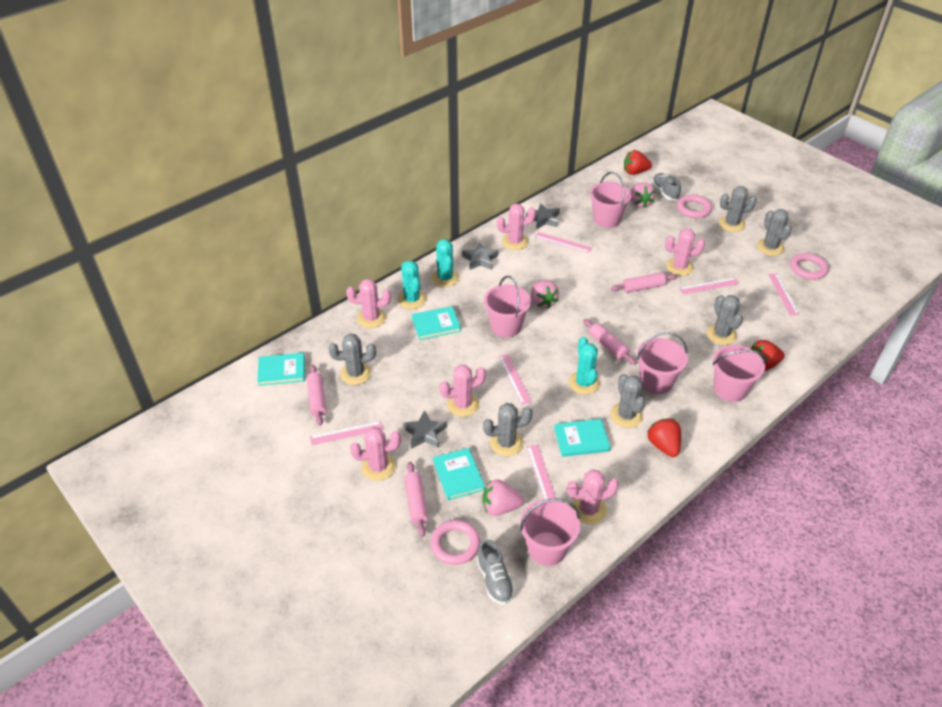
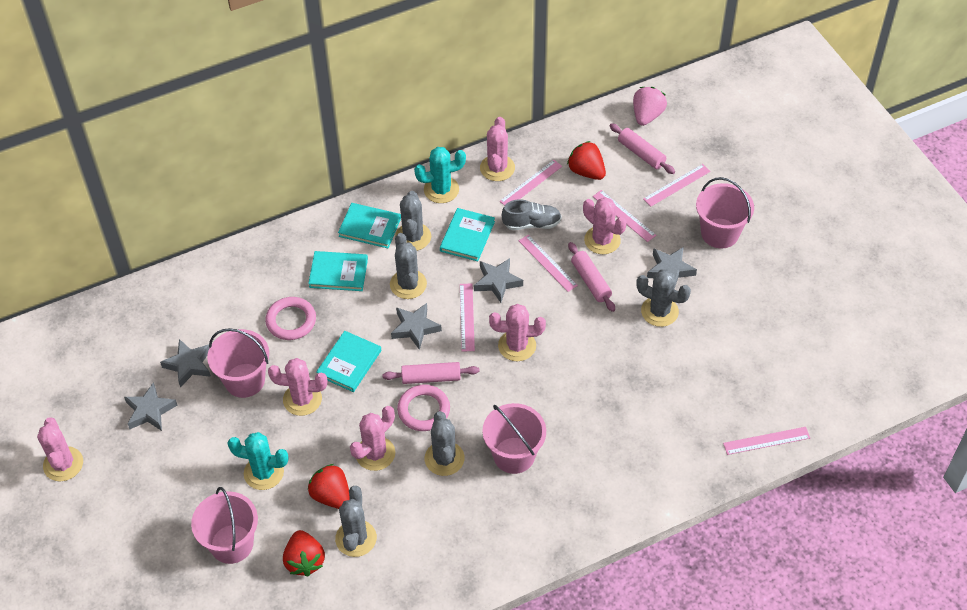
grey cactus: 6 -> 5
grey shoe: 2 -> 1
grey star: 3 -> 5
pink bucket: 5 -> 4
pink ring: 3 -> 2
pink rolling pin: 4 -> 3
pink strawberry: 3 -> 1
turquoise cactus: 3 -> 2

